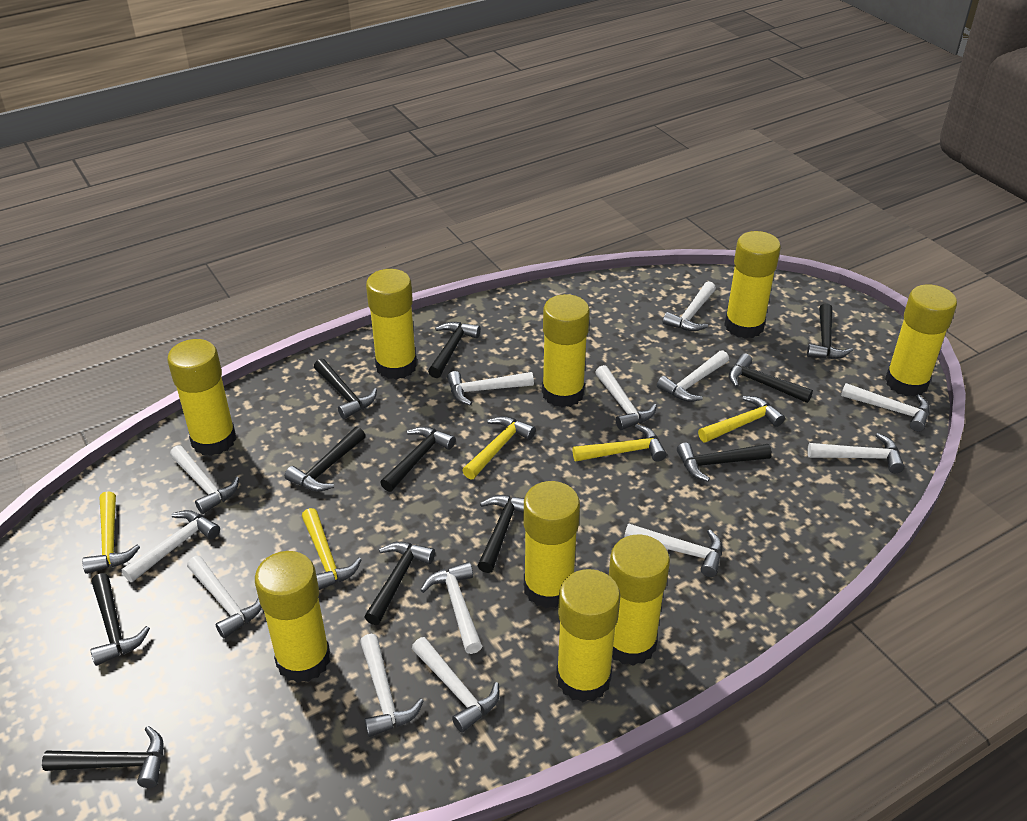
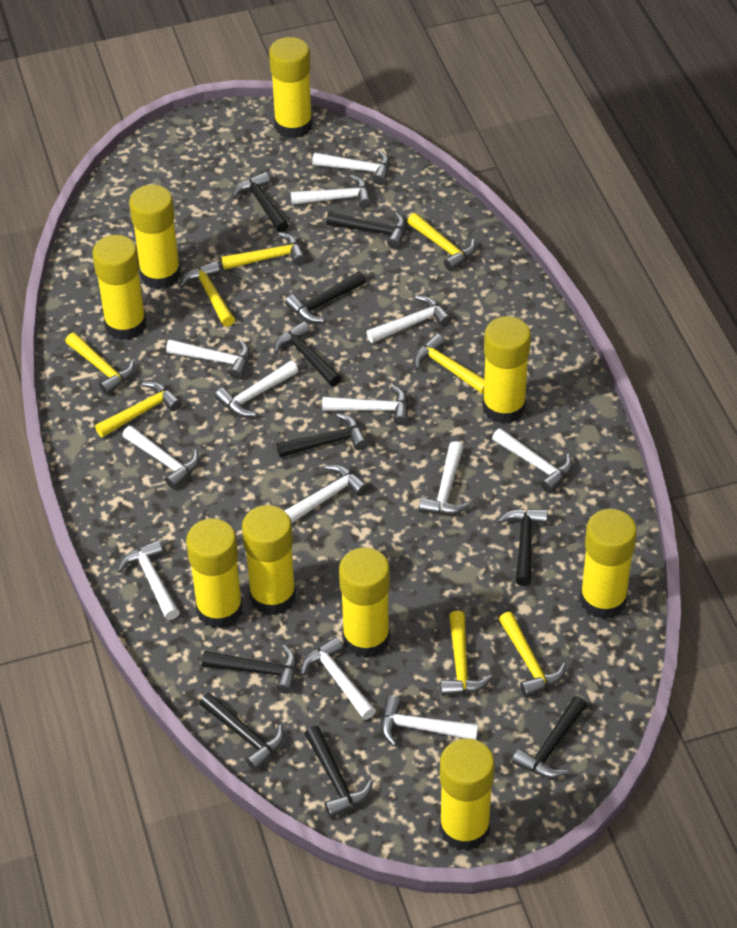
black hammer: 11 -> 10
yellow hammer: 5 -> 8

